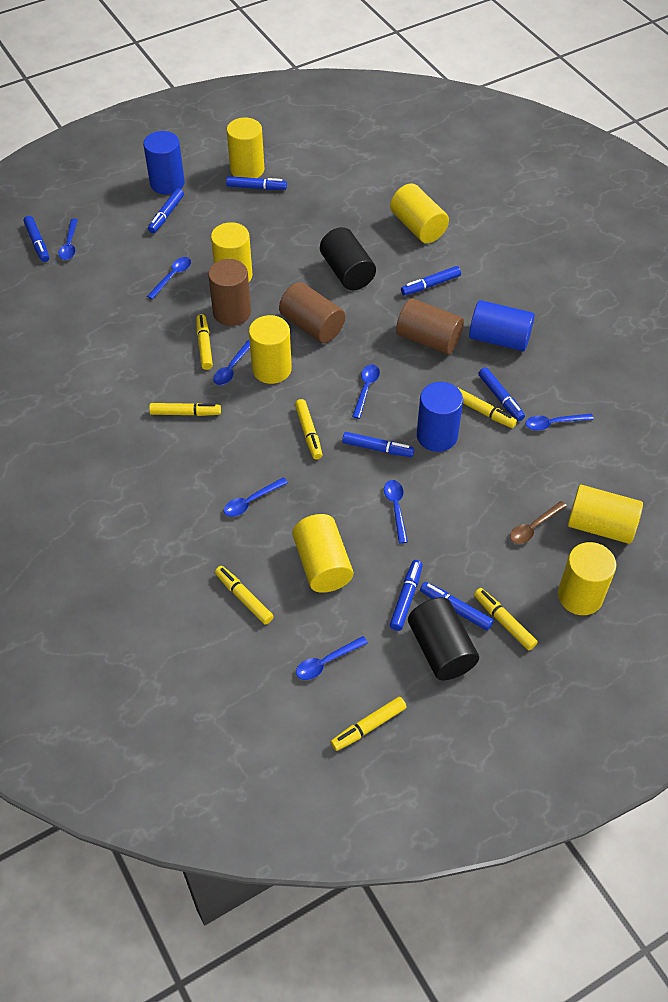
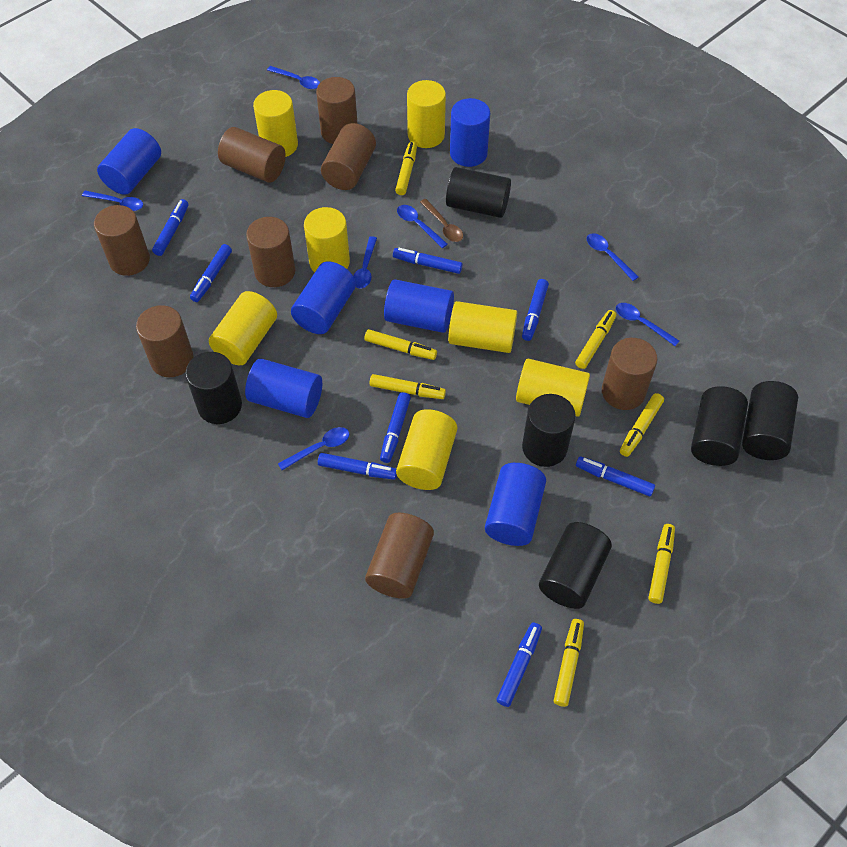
black cylinder: 2 -> 6
blue cylinder: 3 -> 6
blue spoon: 8 -> 7
brown cylinder: 3 -> 8

